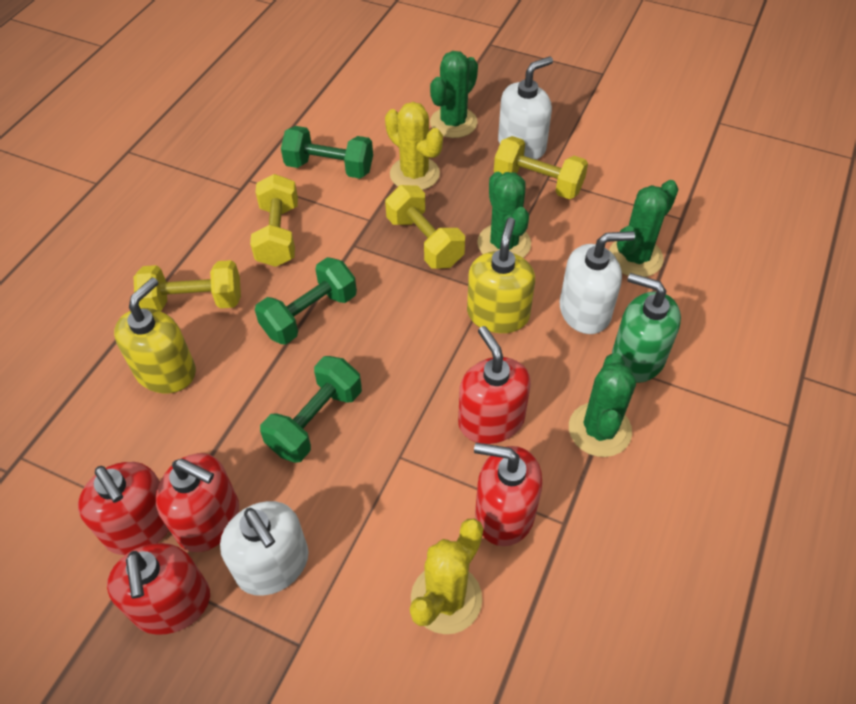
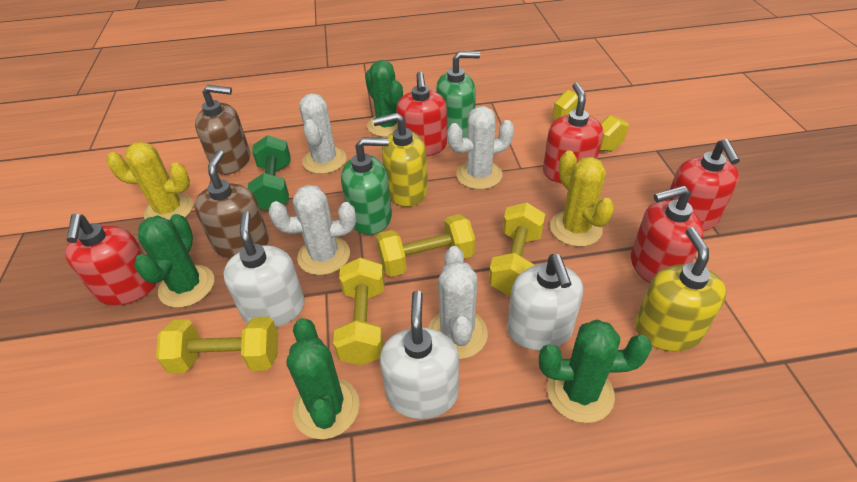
brown soap dispenser: 0 -> 2
green dumbbell: 3 -> 1
green soap dispenser: 1 -> 2
white cactus: 0 -> 4
yellow dumbbell: 4 -> 5

